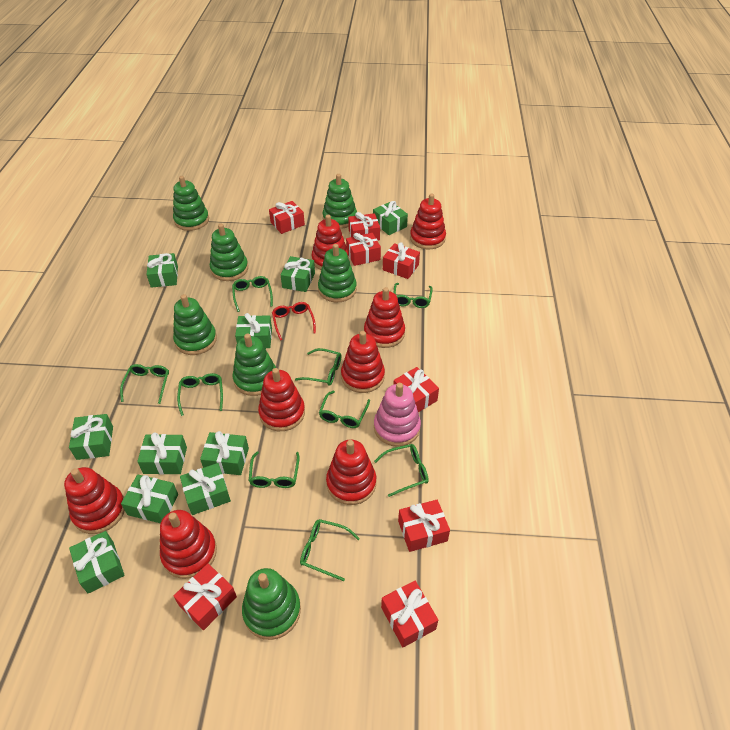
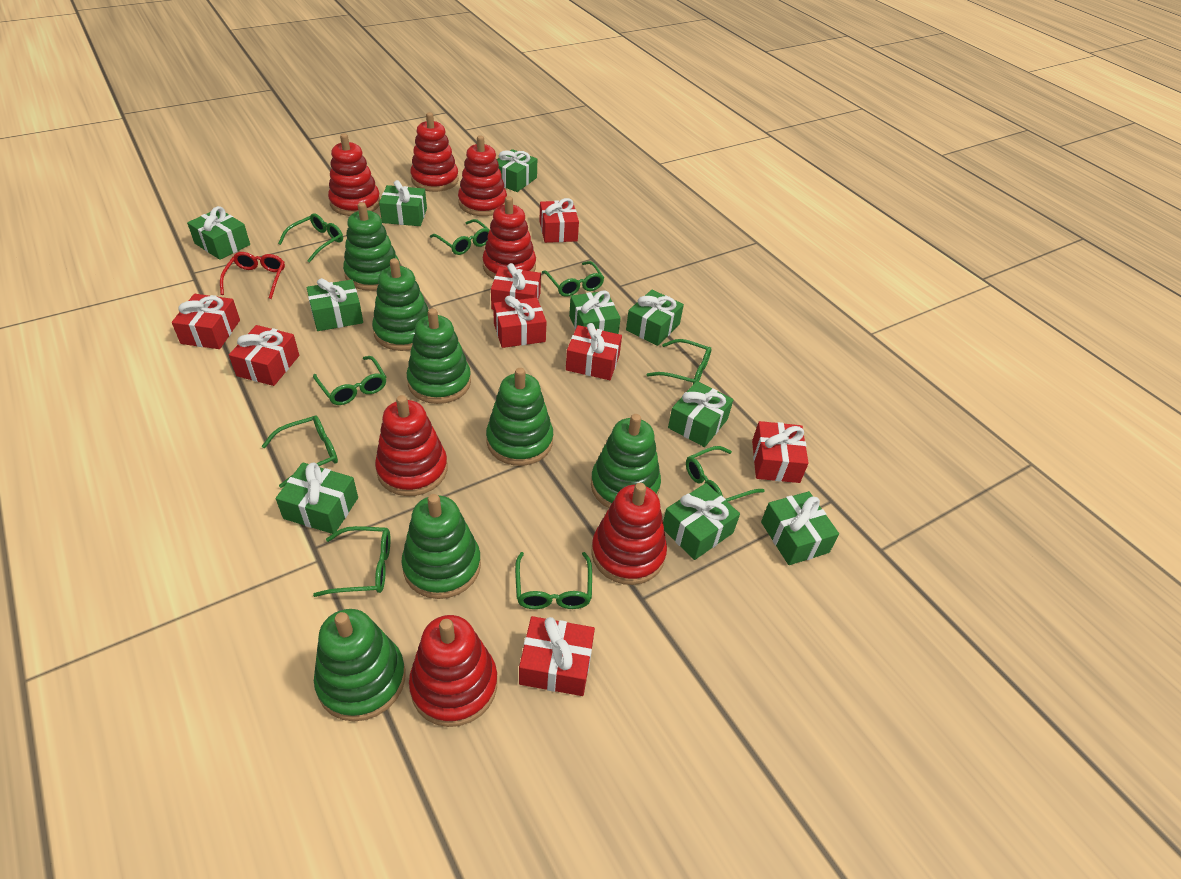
pink stacking toy: 1 -> 0
red stacking toy: 8 -> 7

